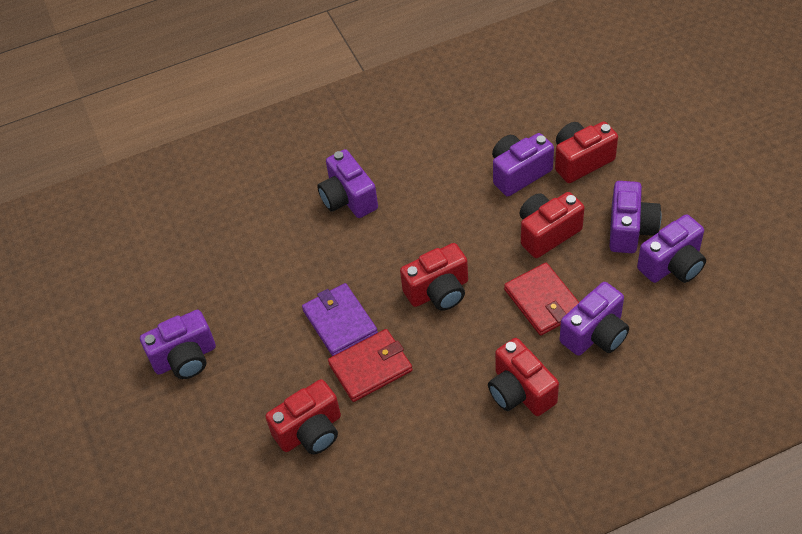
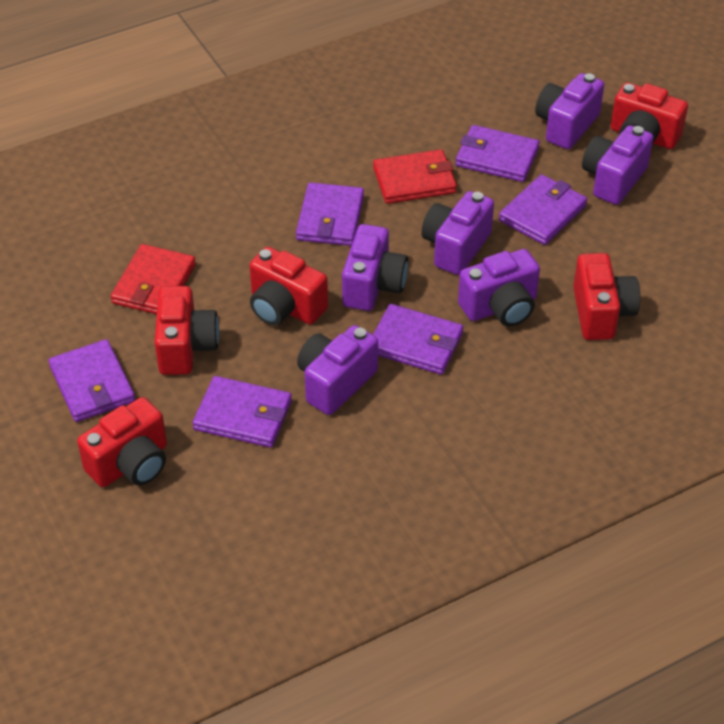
purple wallet: 1 -> 6

